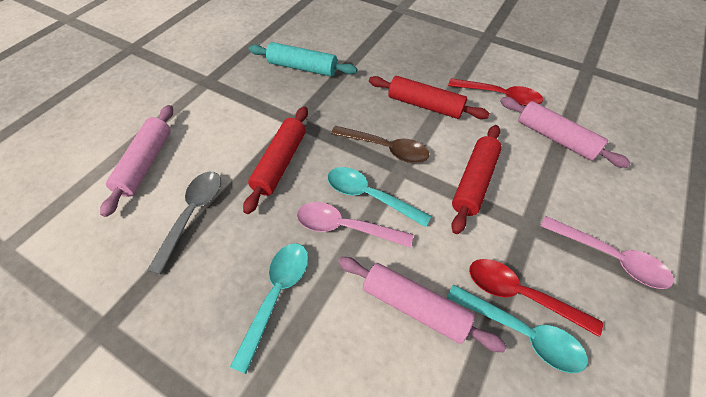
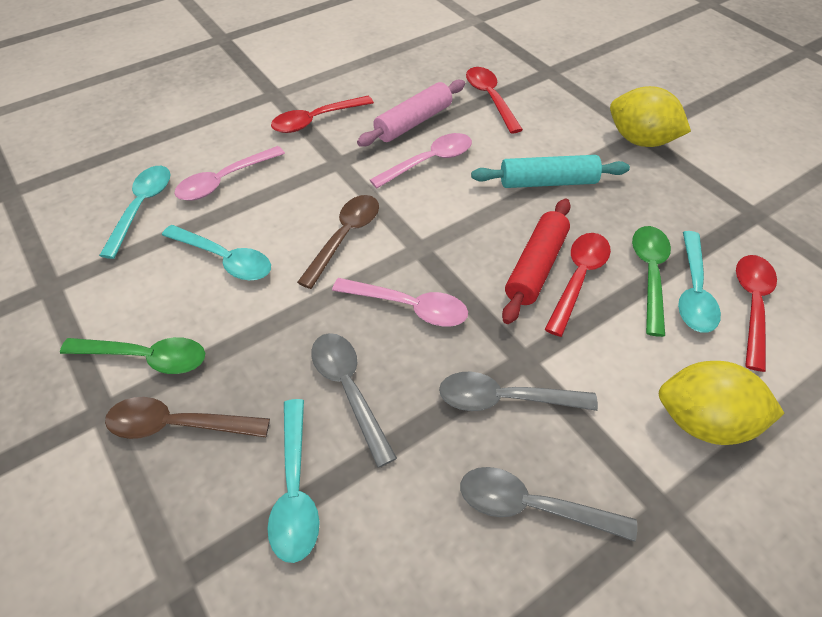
brown spoon: 1 -> 2
green spoon: 0 -> 2
grey spoon: 1 -> 3
pink rolling pin: 3 -> 1
pink spoon: 2 -> 3
red rolling pin: 3 -> 1
red spoon: 2 -> 4
turquoise spoon: 3 -> 4
yellow lemon: 0 -> 2

